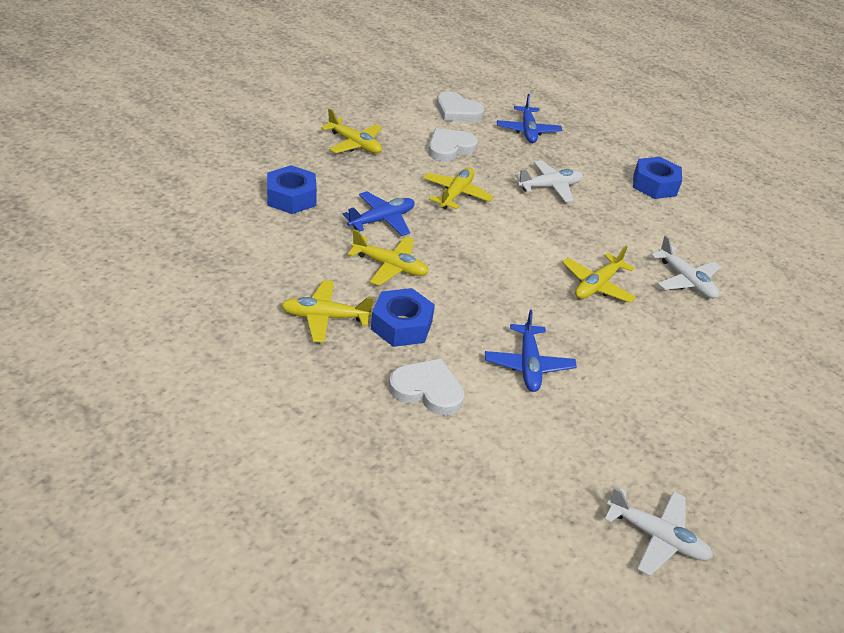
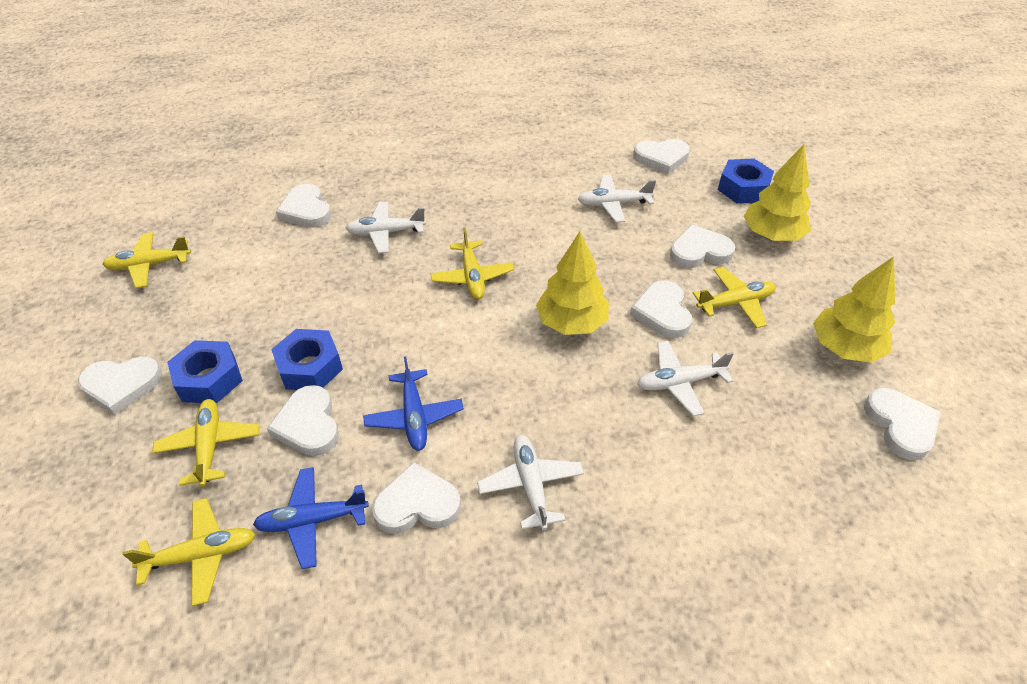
blue plane: 3 -> 2
white heart: 3 -> 8
white plane: 3 -> 4
yellow tree: 0 -> 3

